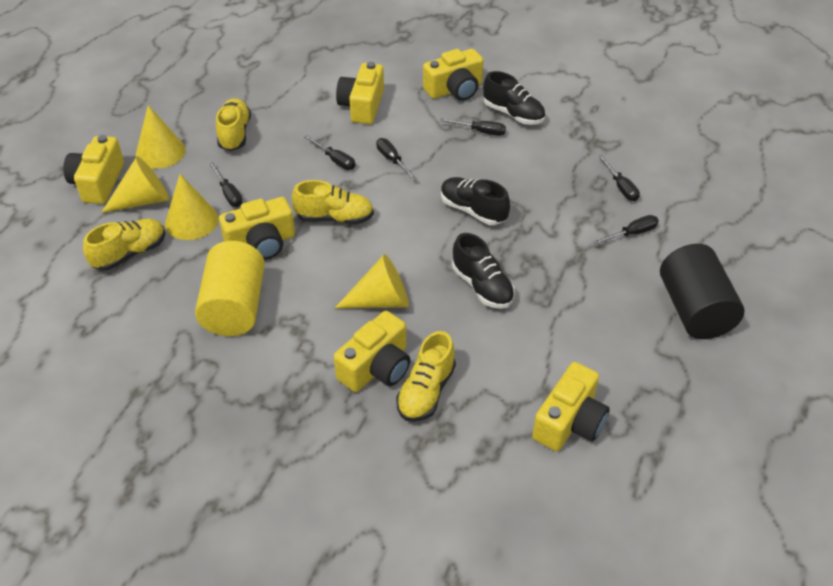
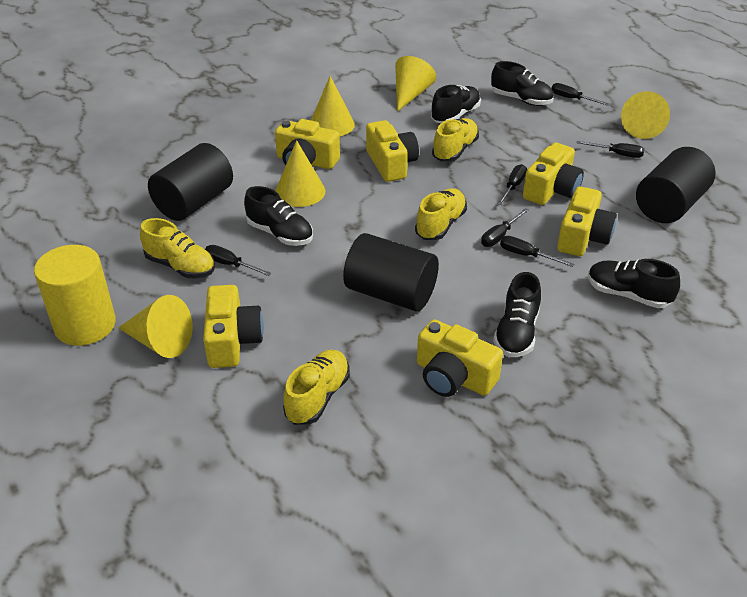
black cylinder: 1 -> 3
black shoe: 3 -> 5
yellow cone: 4 -> 5

